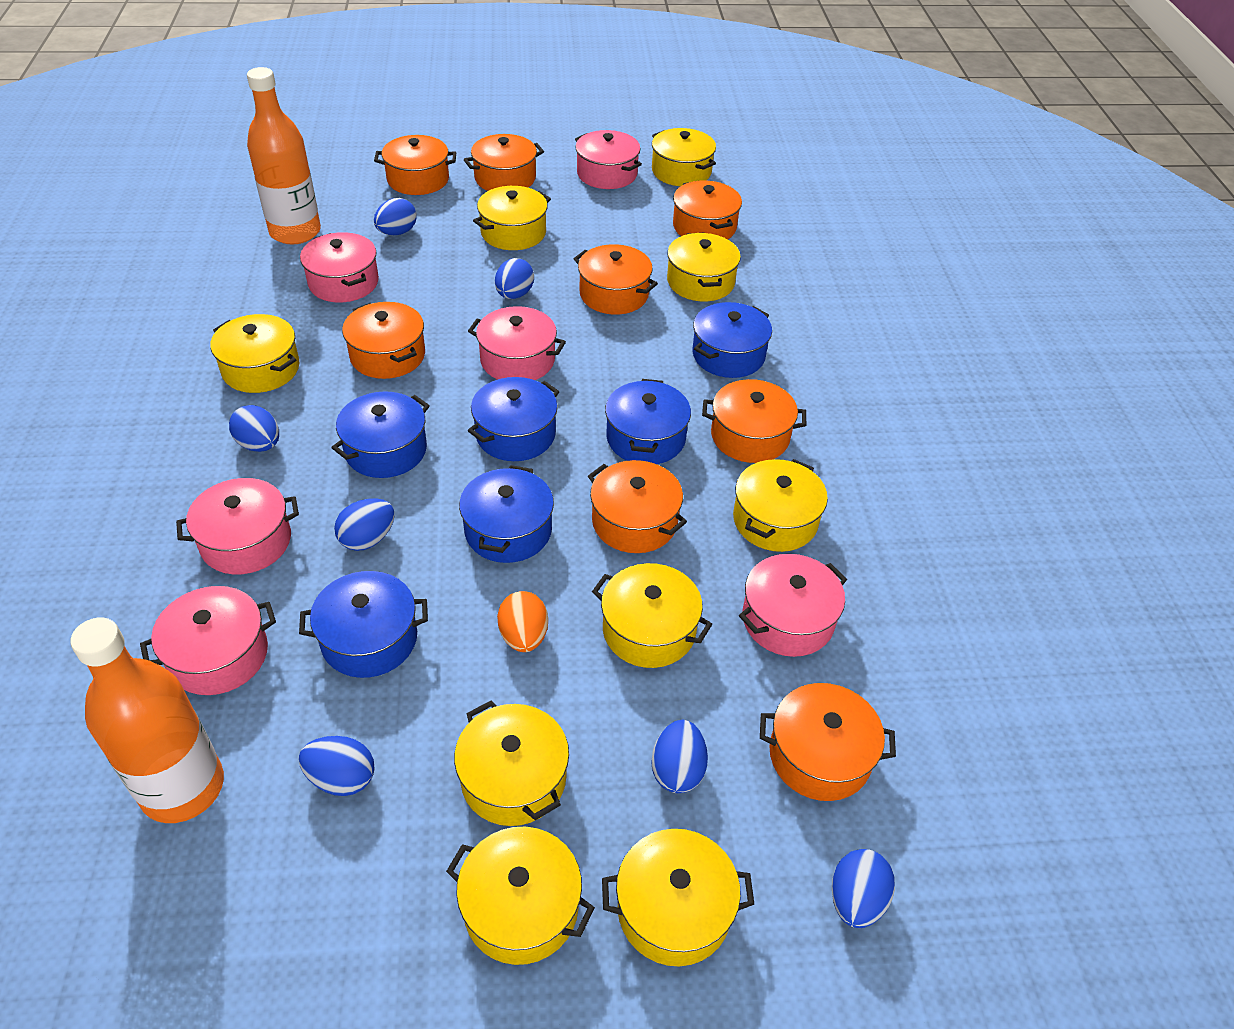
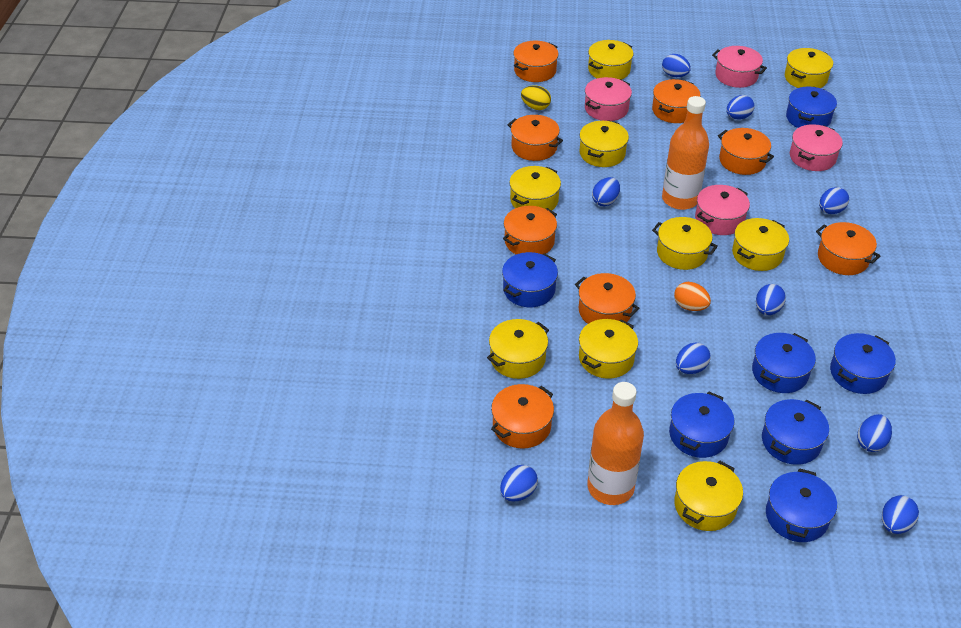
blue egg: 7 -> 9
blue pot: 6 -> 7
pink pot: 6 -> 4
yellow egg: 0 -> 1

